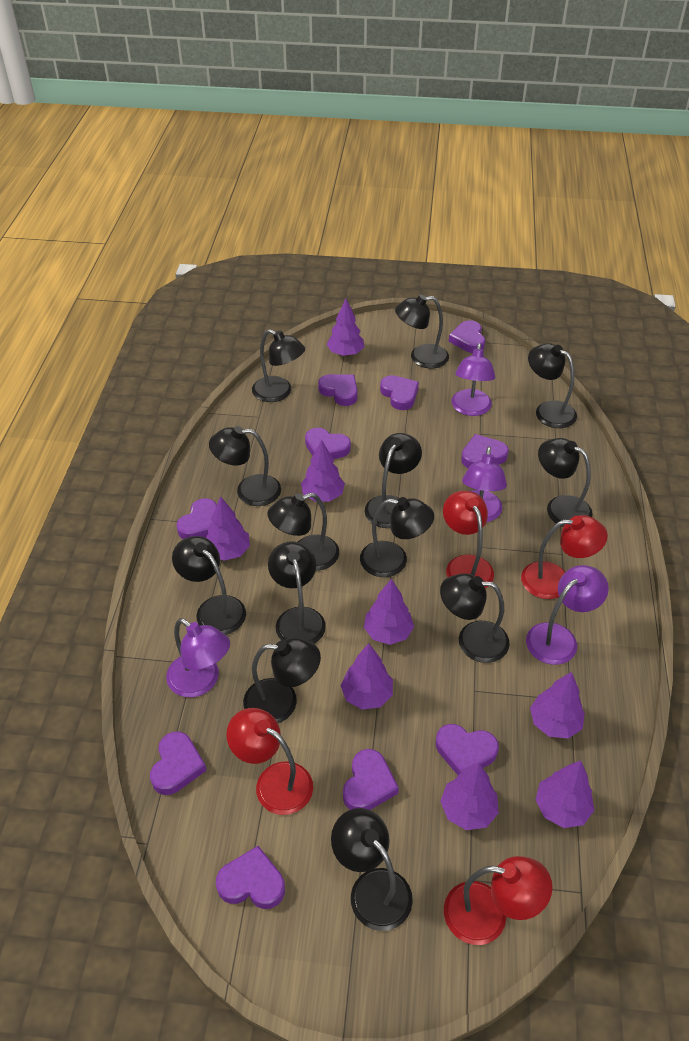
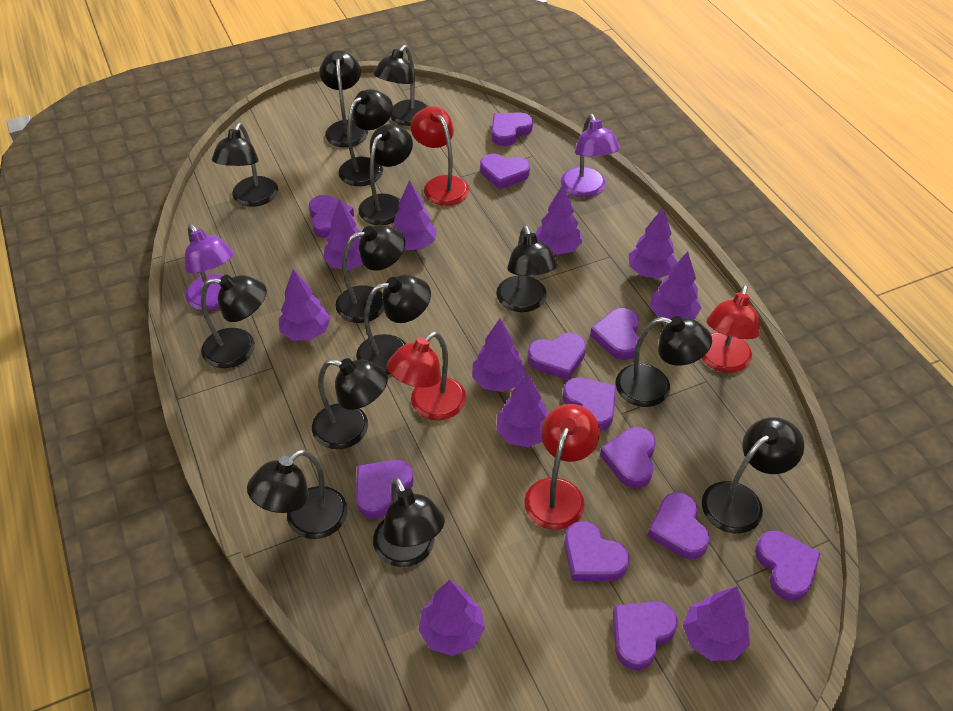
black lamp: 13 -> 14
purple heart: 10 -> 12
purple lamp: 4 -> 2
purple tree: 8 -> 10

